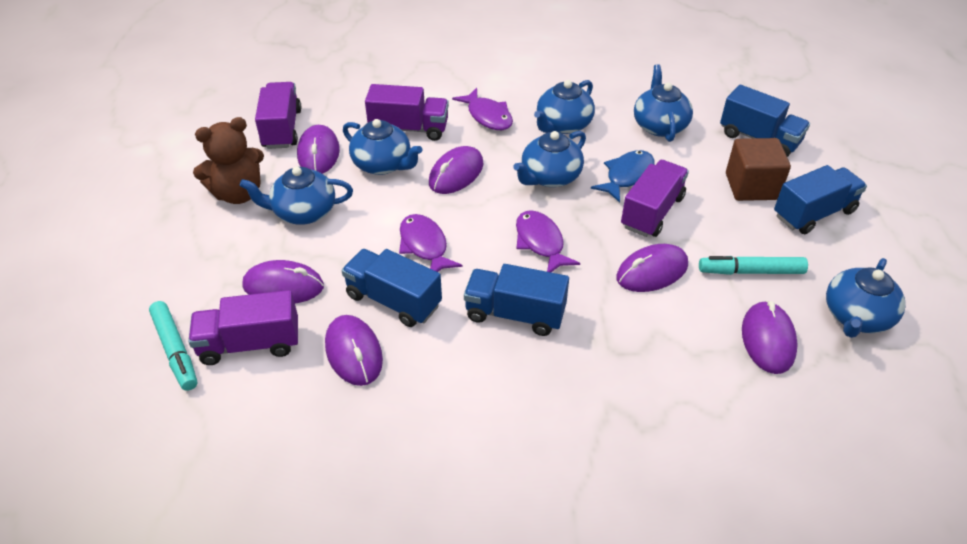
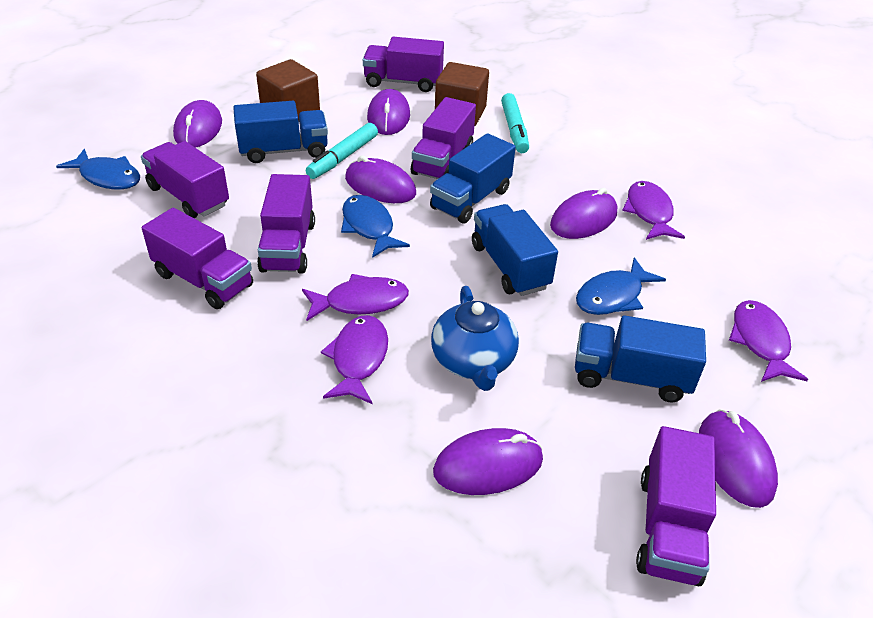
blue fish: 1 -> 3
blue teapot: 6 -> 1
brown cube: 1 -> 2
brown teddy bear: 1 -> 0
purple fish: 3 -> 4
purple truck: 4 -> 6

